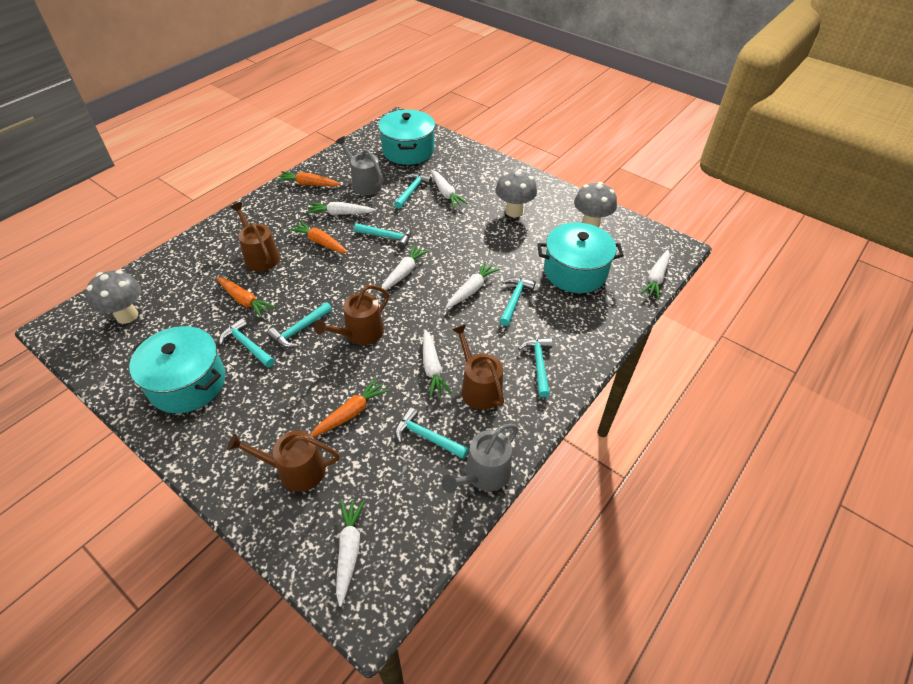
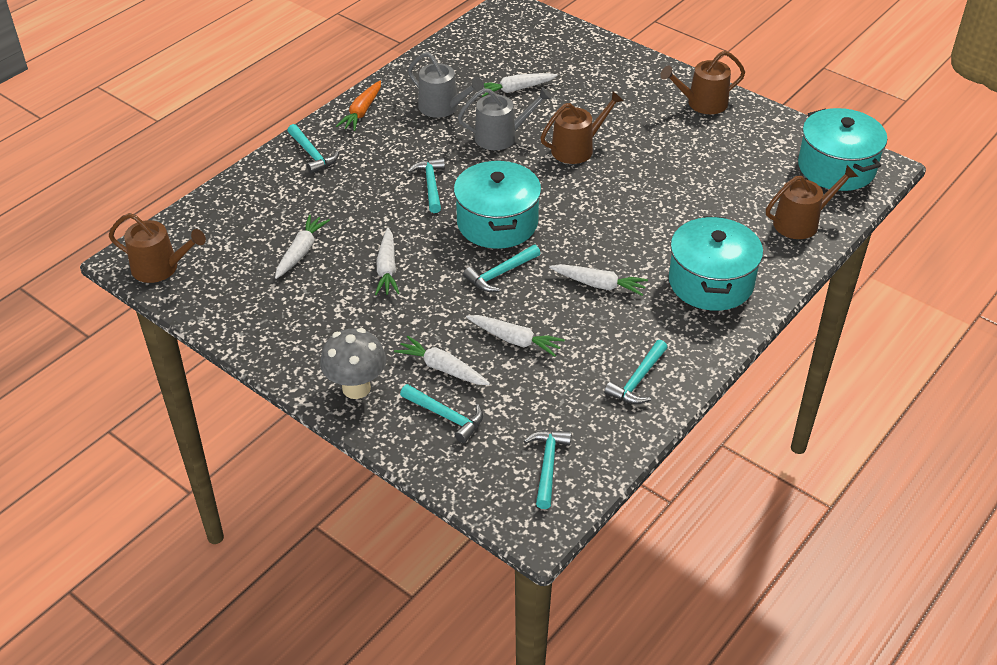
grey mushroom: 3 -> 1
orange carrot: 4 -> 1
turquoise hammer: 7 -> 6
white carrot: 7 -> 6

